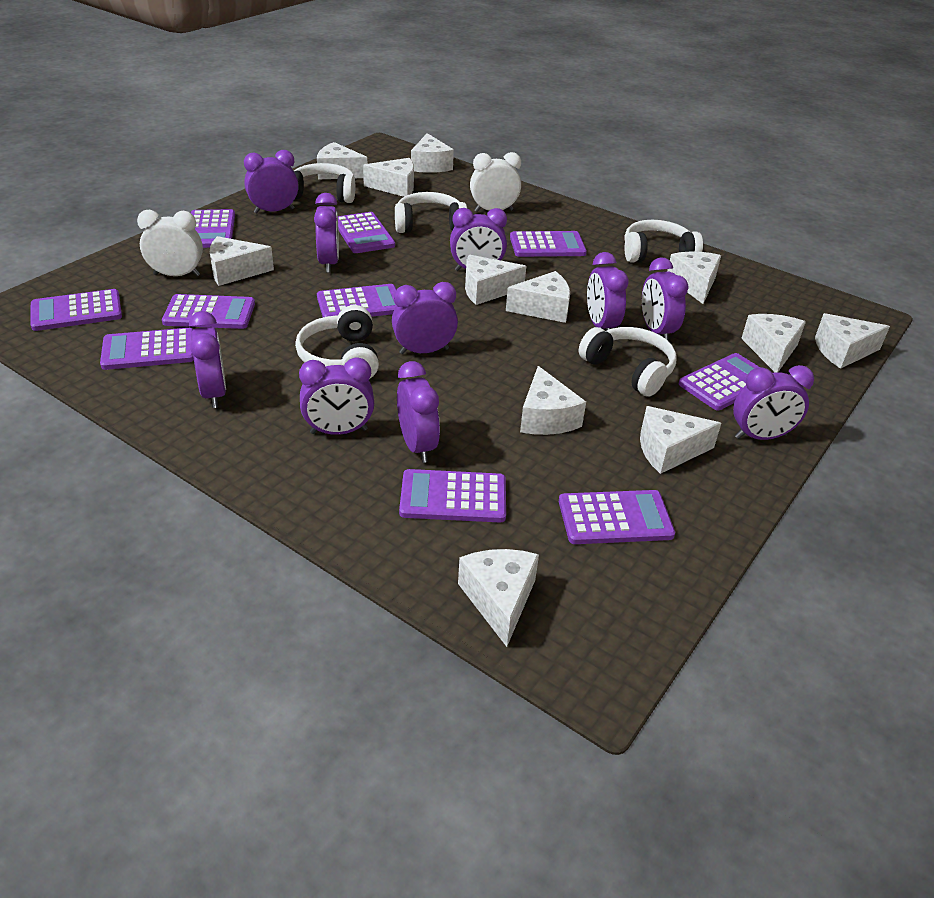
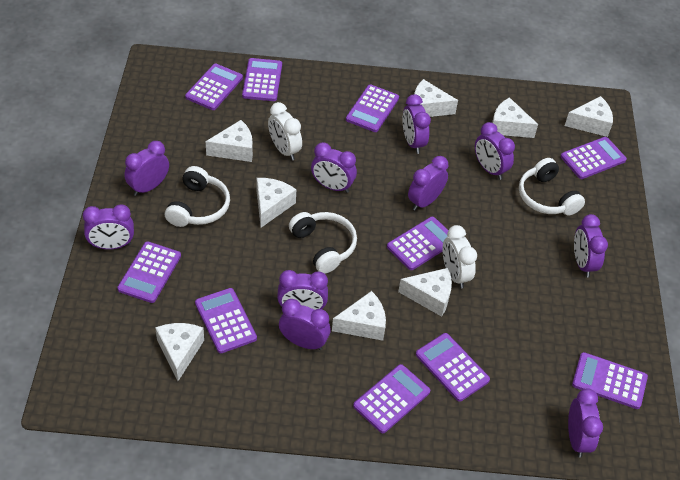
white cheese: 12 -> 8
white headphones: 5 -> 3

